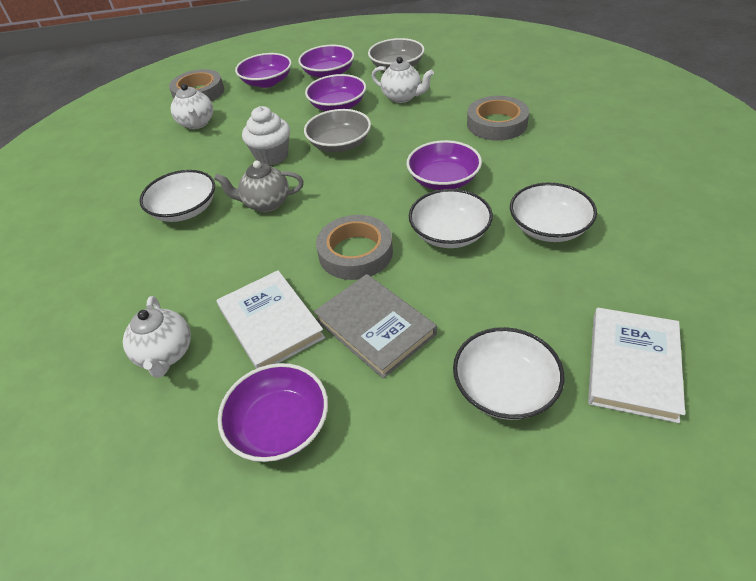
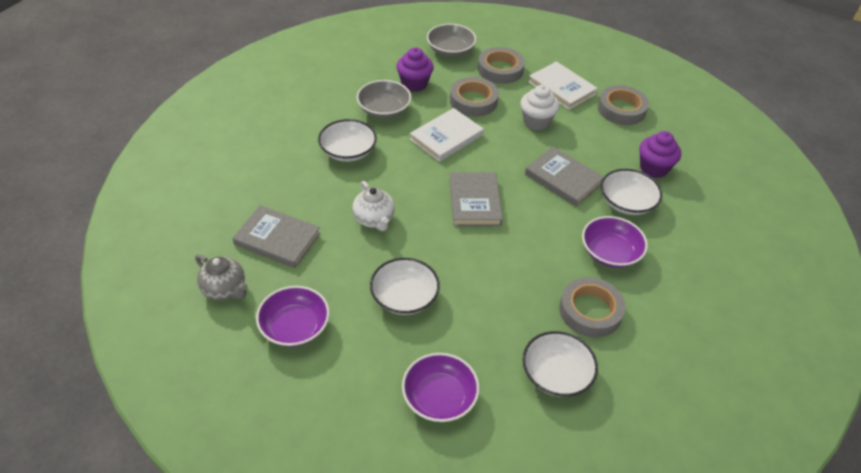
grey book: 1 -> 3
grey tape: 3 -> 4
purple bowl: 5 -> 3
purple cupcake: 0 -> 2
white teapot: 3 -> 1

